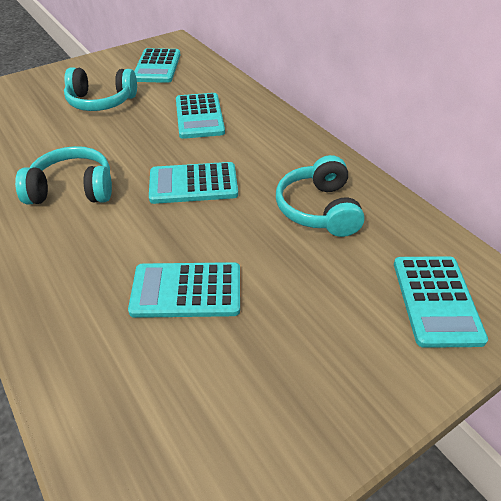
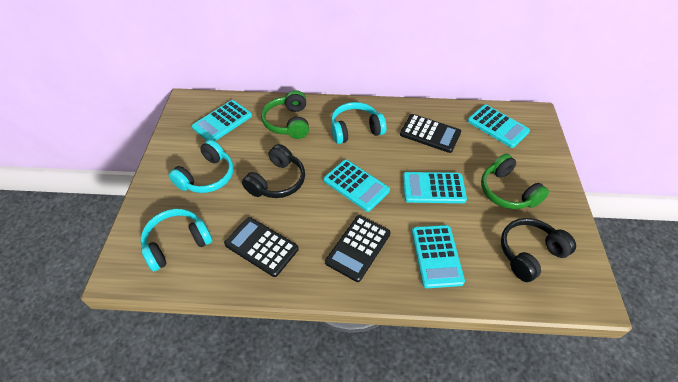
black calculator: 0 -> 3
black headphones: 0 -> 2
green headphones: 0 -> 2

